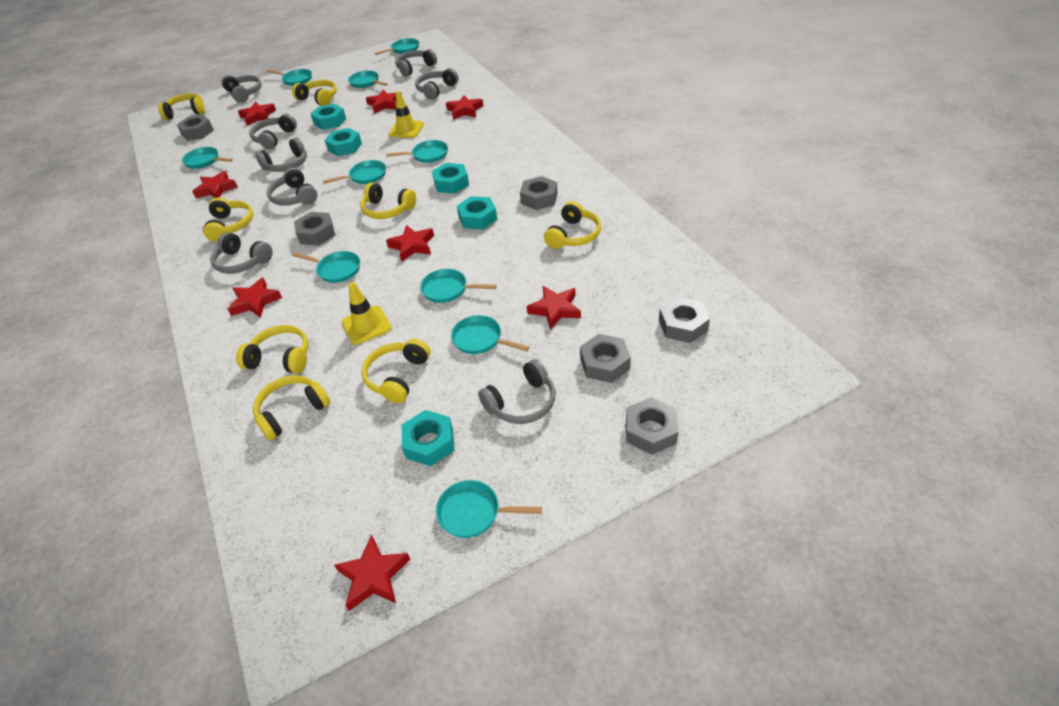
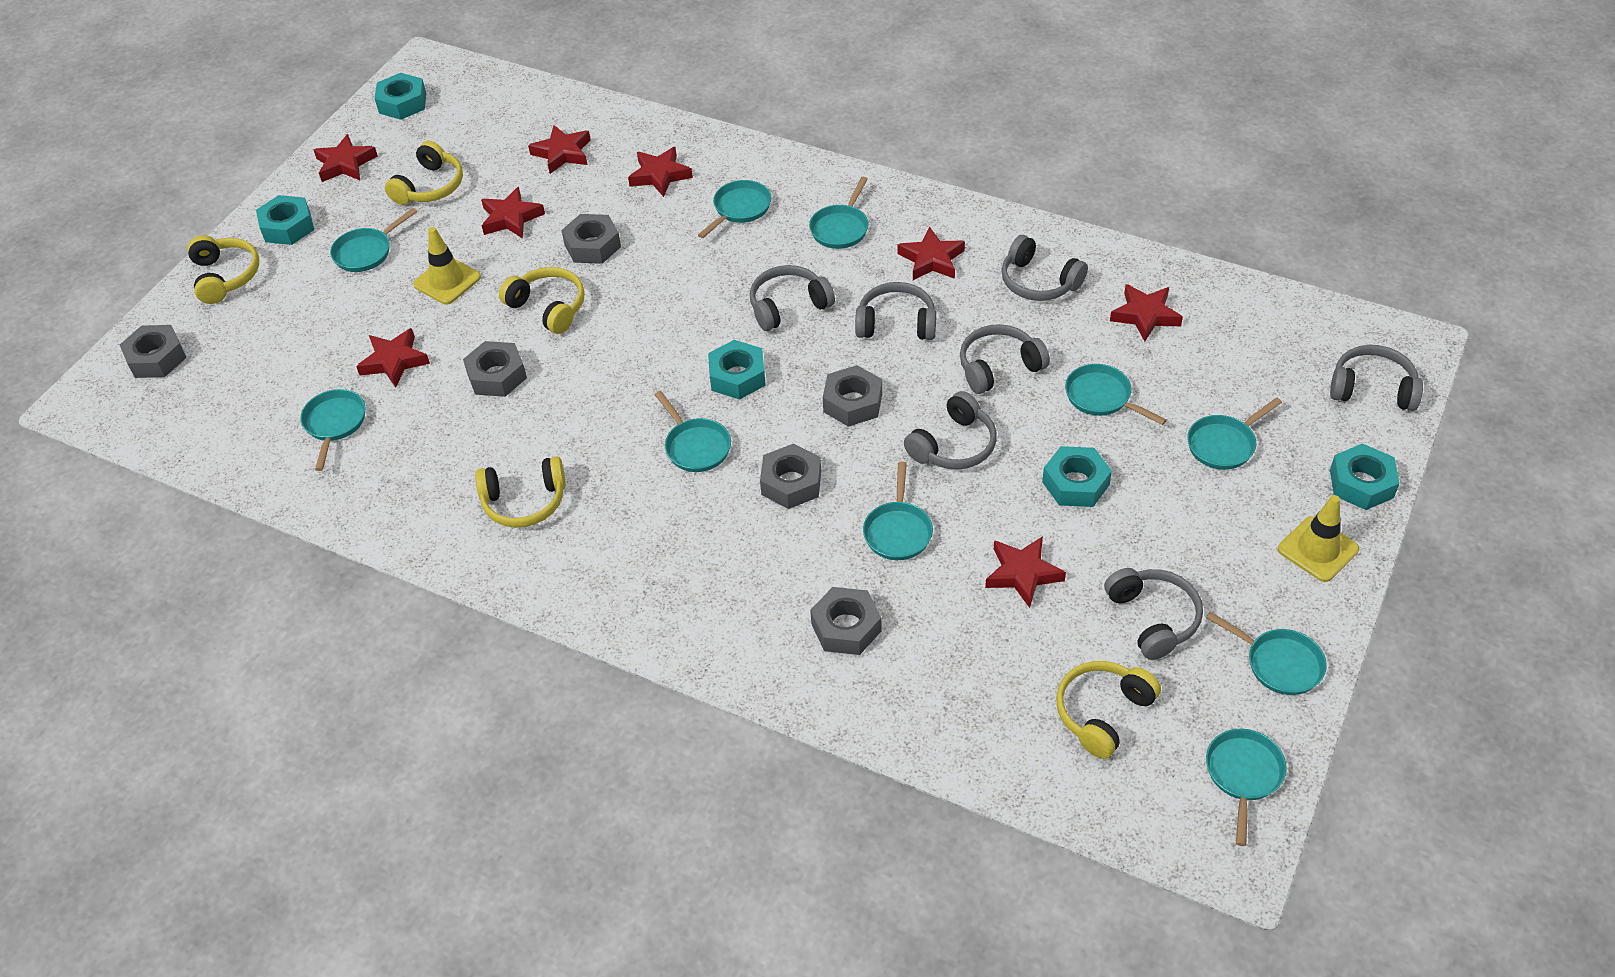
grey headphones: 8 -> 7
yellow headphones: 8 -> 5

